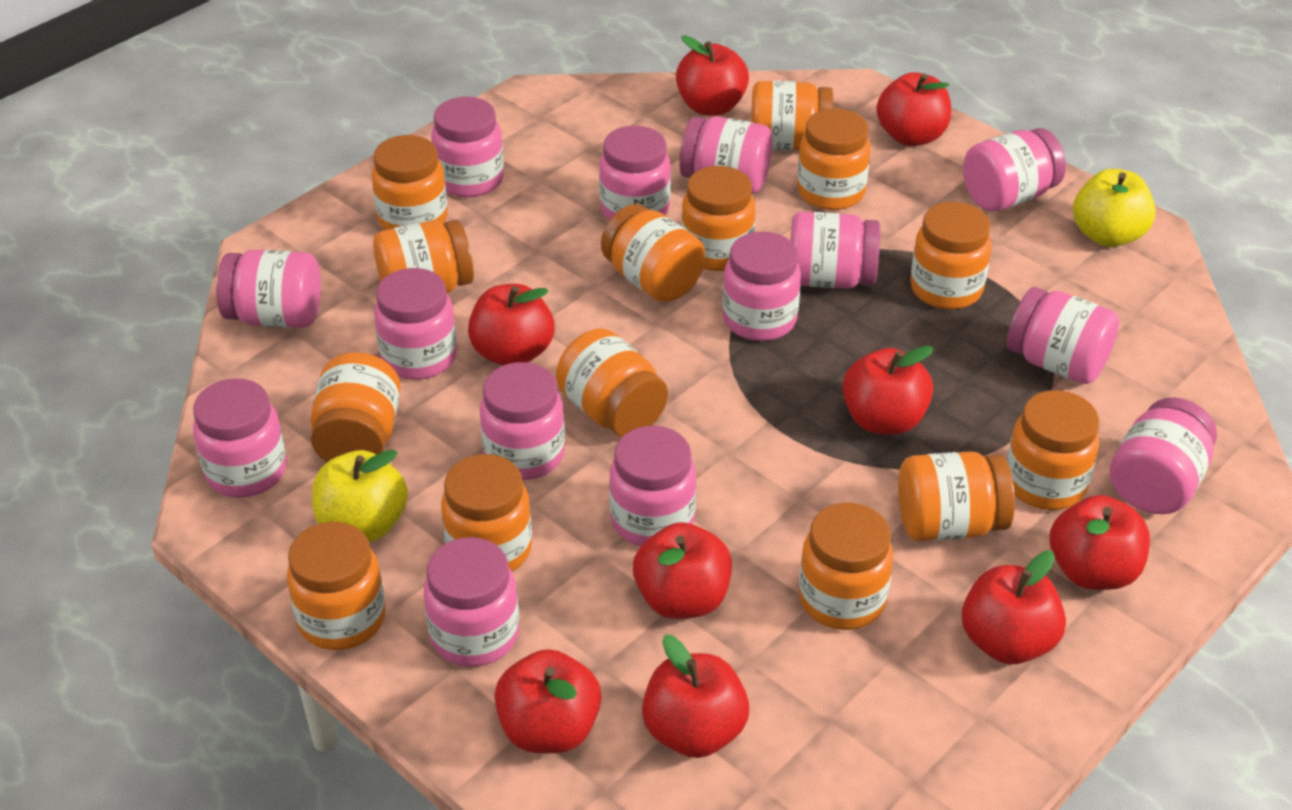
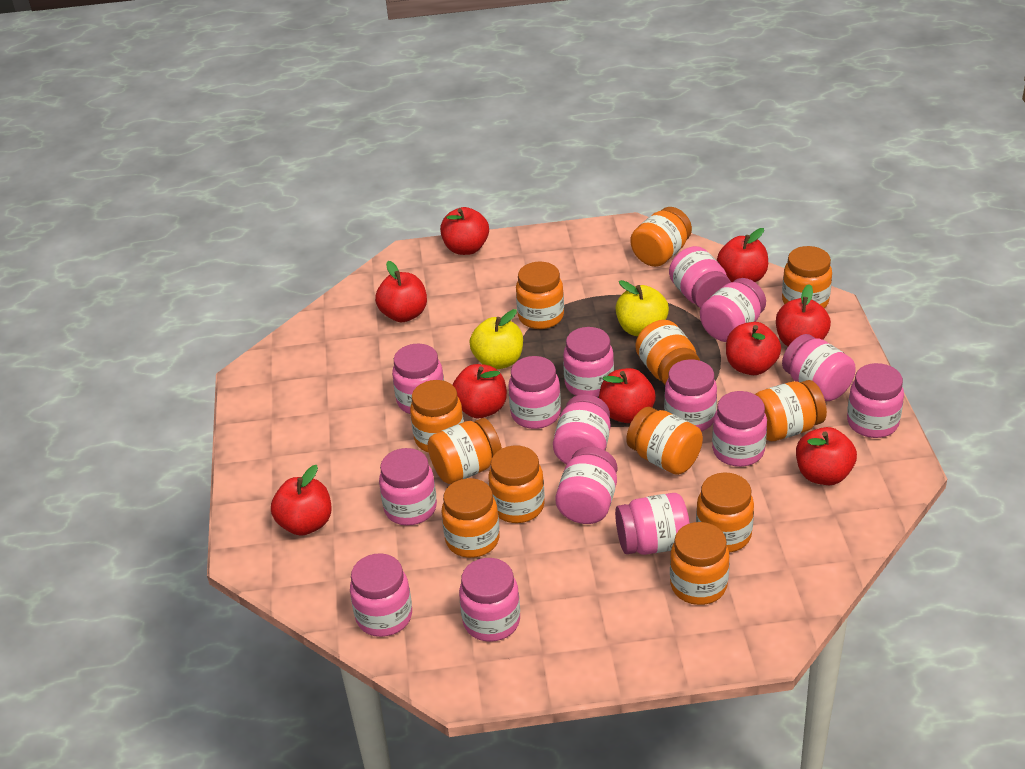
orange jar: 14 -> 12
pink jar: 14 -> 15

